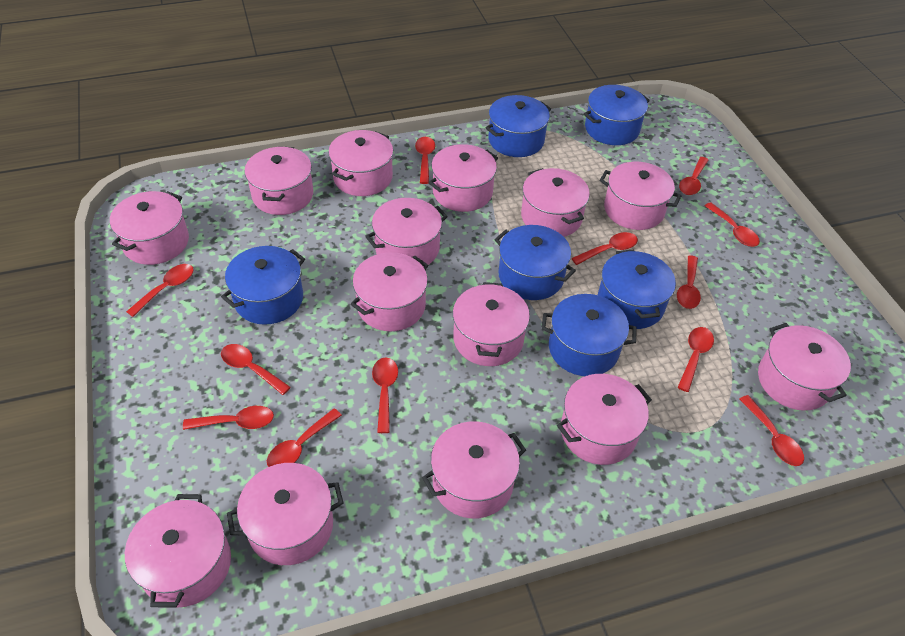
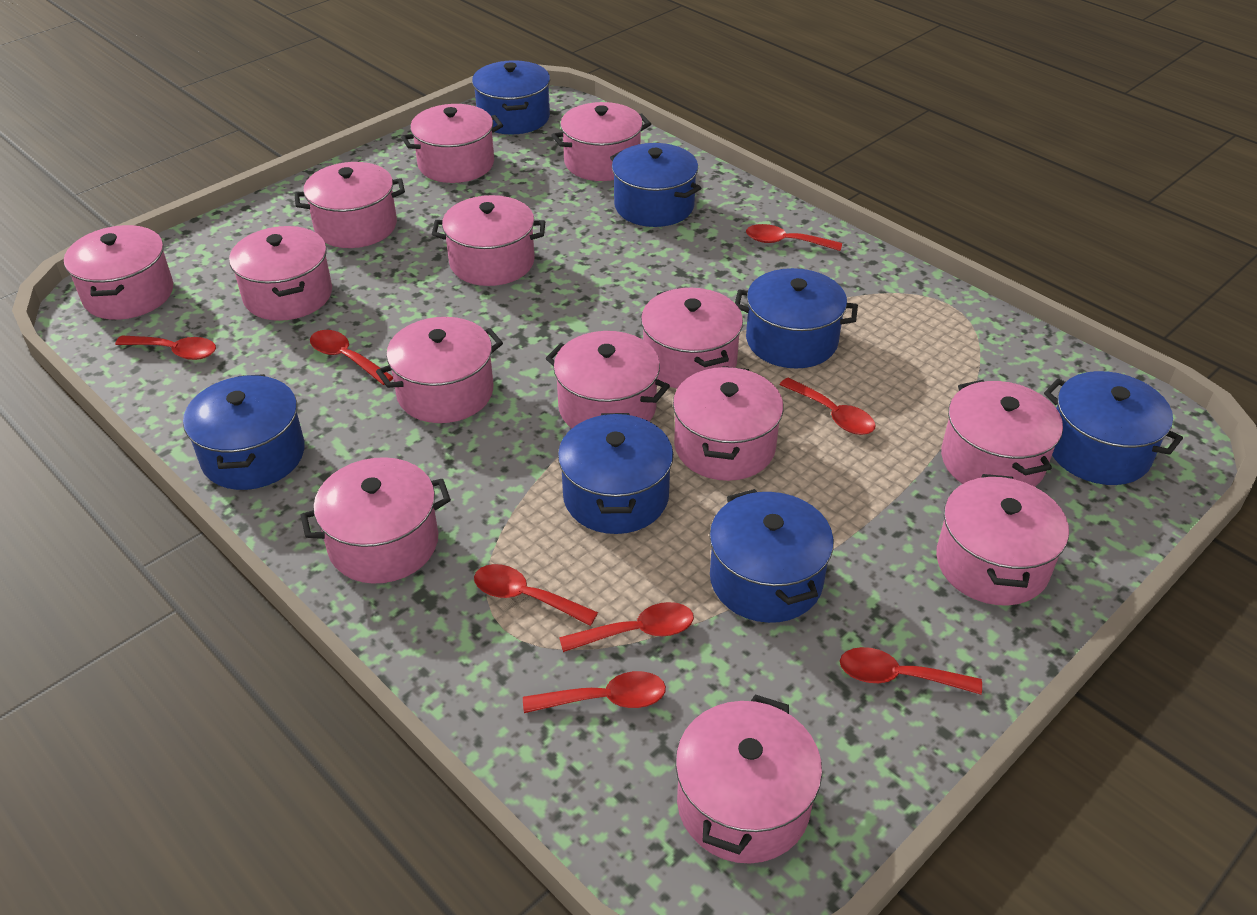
blue pot: 6 -> 7
red spoon: 12 -> 8

